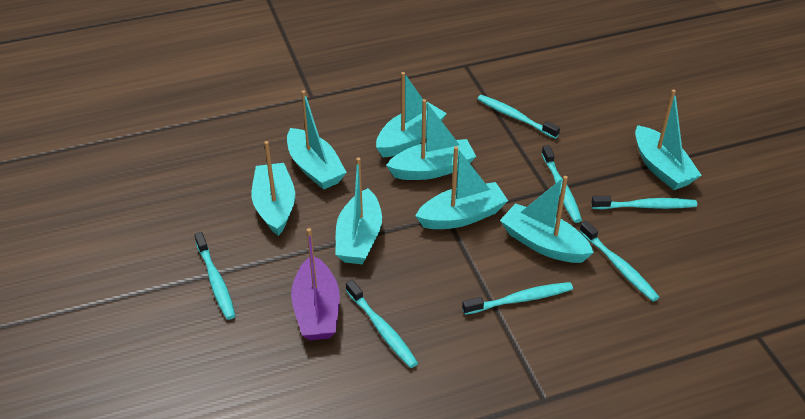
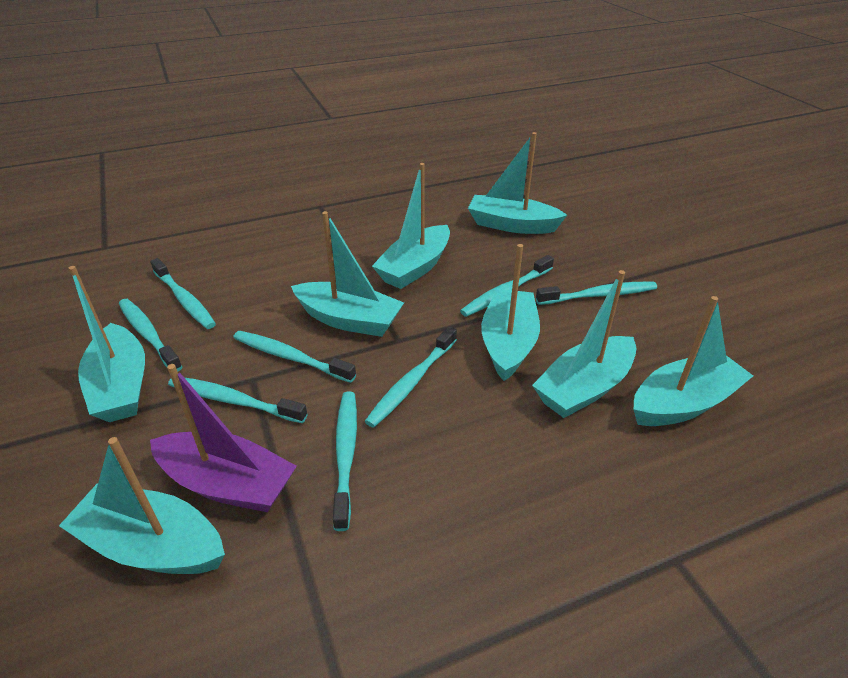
turquoise toothbrush: 7 -> 8

